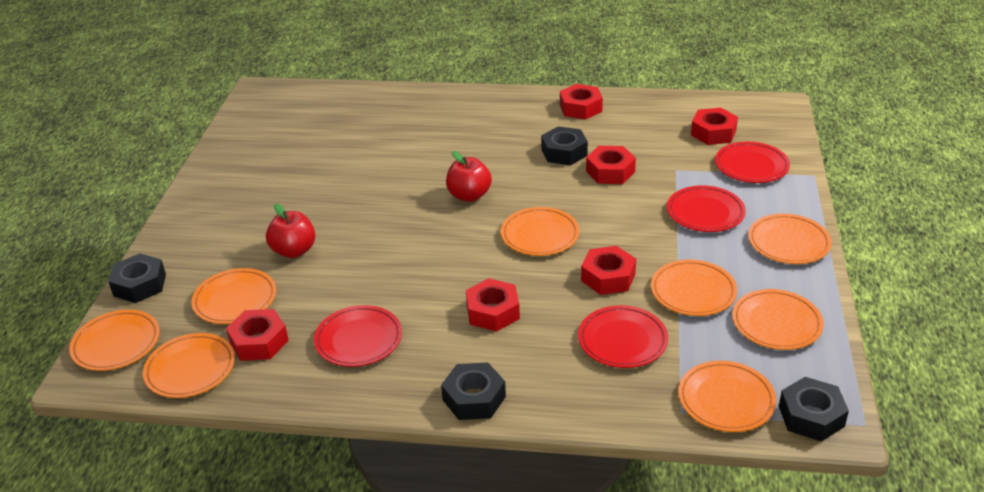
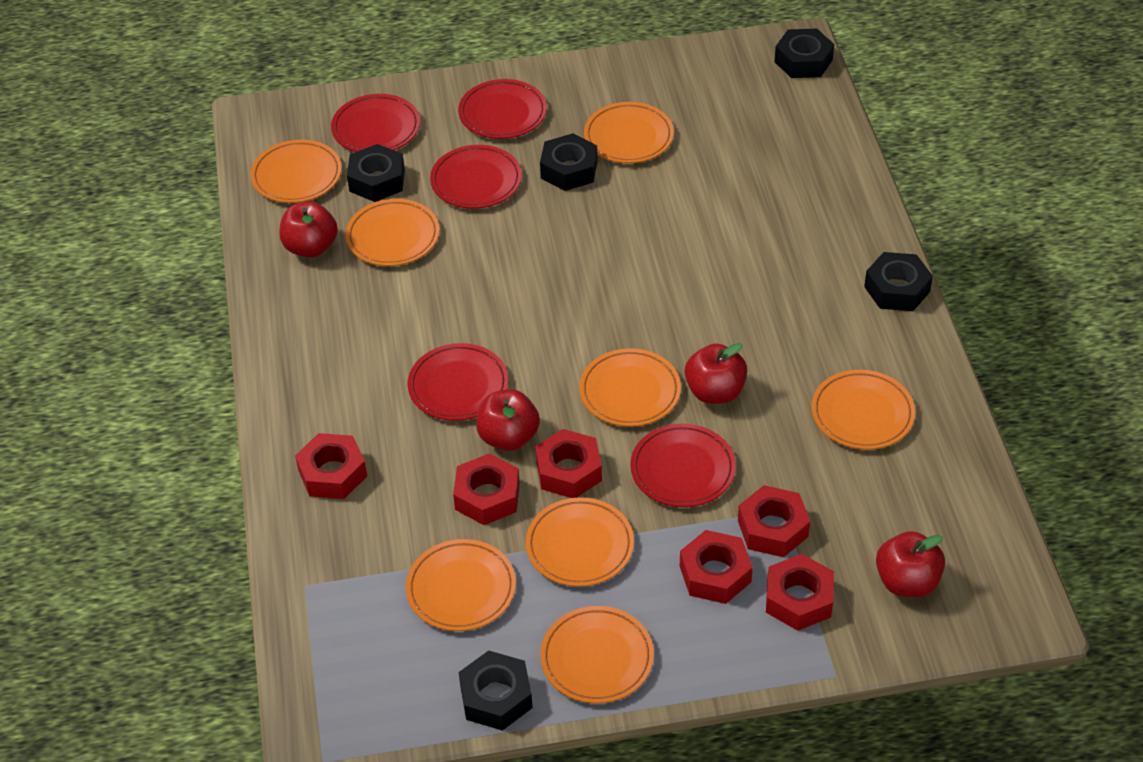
black nut: 4 -> 5
red apple: 2 -> 4
red plate: 4 -> 5

